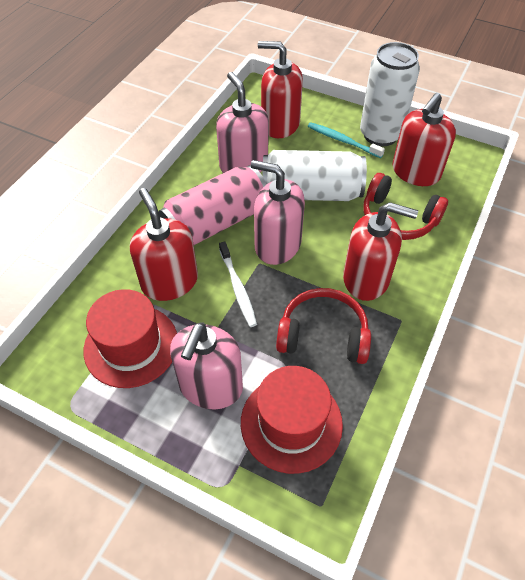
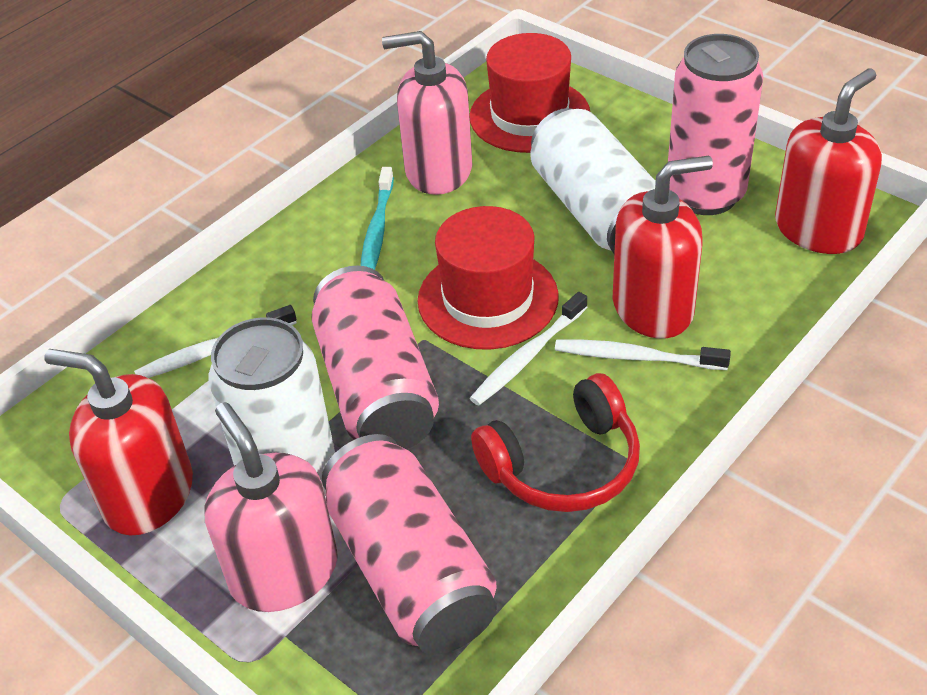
pink can: 1 -> 3
pink soap dispenser: 3 -> 2
red headphones: 2 -> 1
red soap dispenser: 4 -> 3
white toothbrush: 1 -> 3

